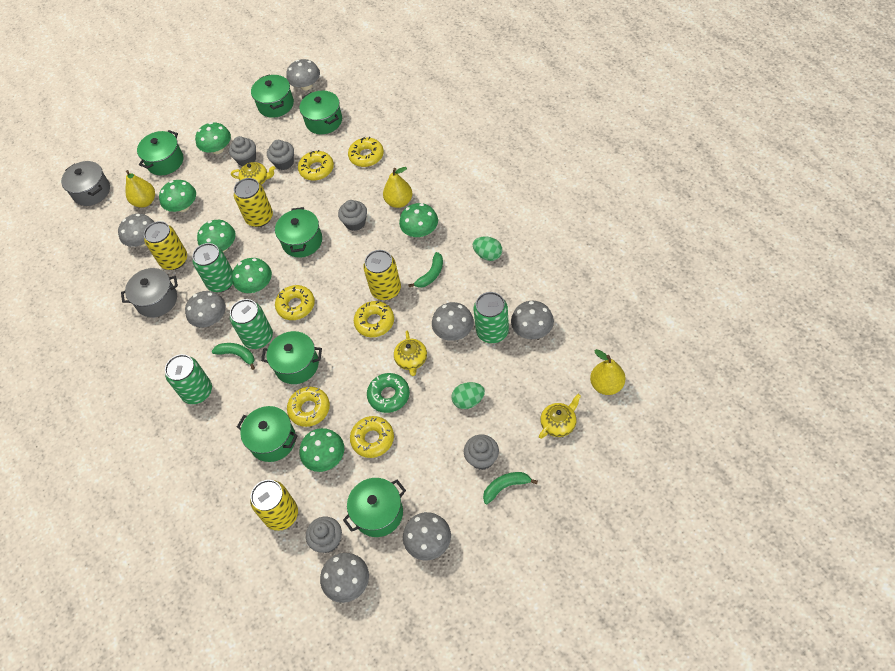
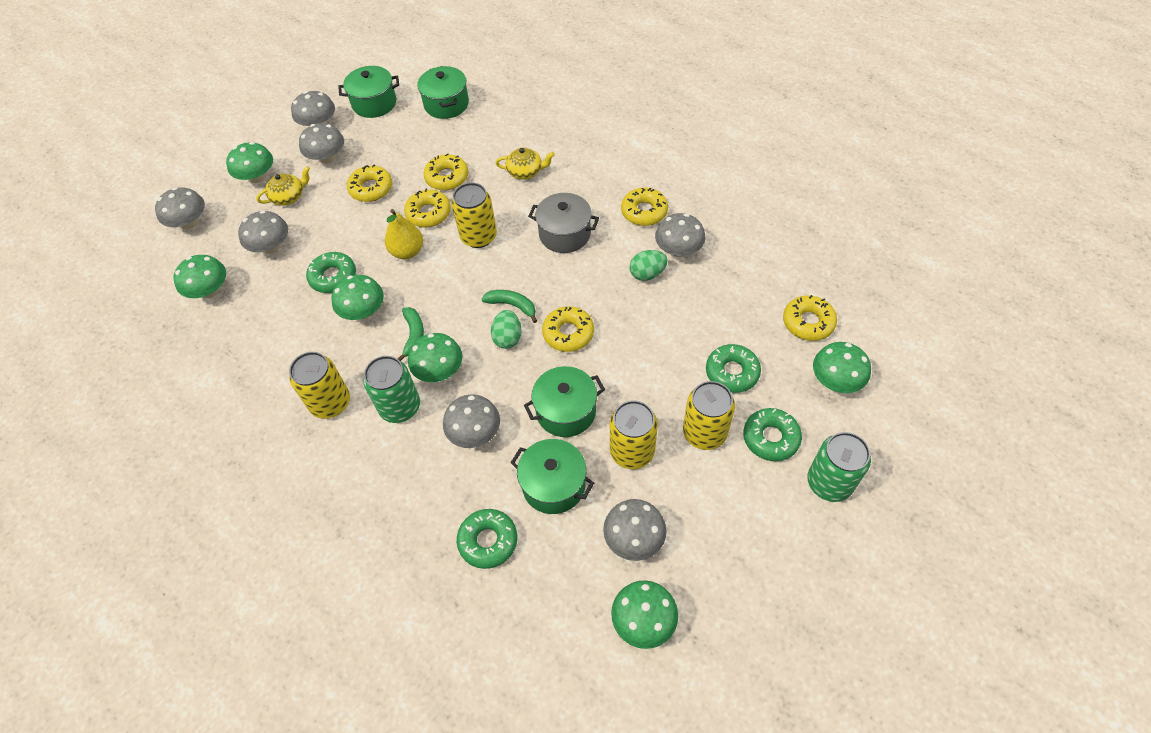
green banana: 3 -> 2
green can: 4 -> 2
green donut: 1 -> 4
green pot: 7 -> 4
grey cupcake: 5 -> 0
grey pot: 2 -> 1
yellow pear: 3 -> 1
yellow teapot: 3 -> 2

